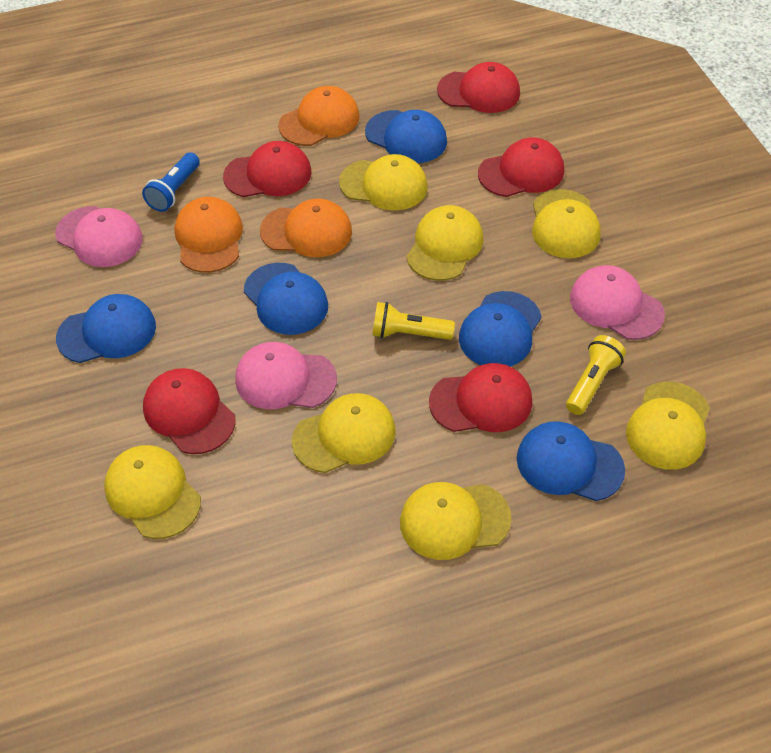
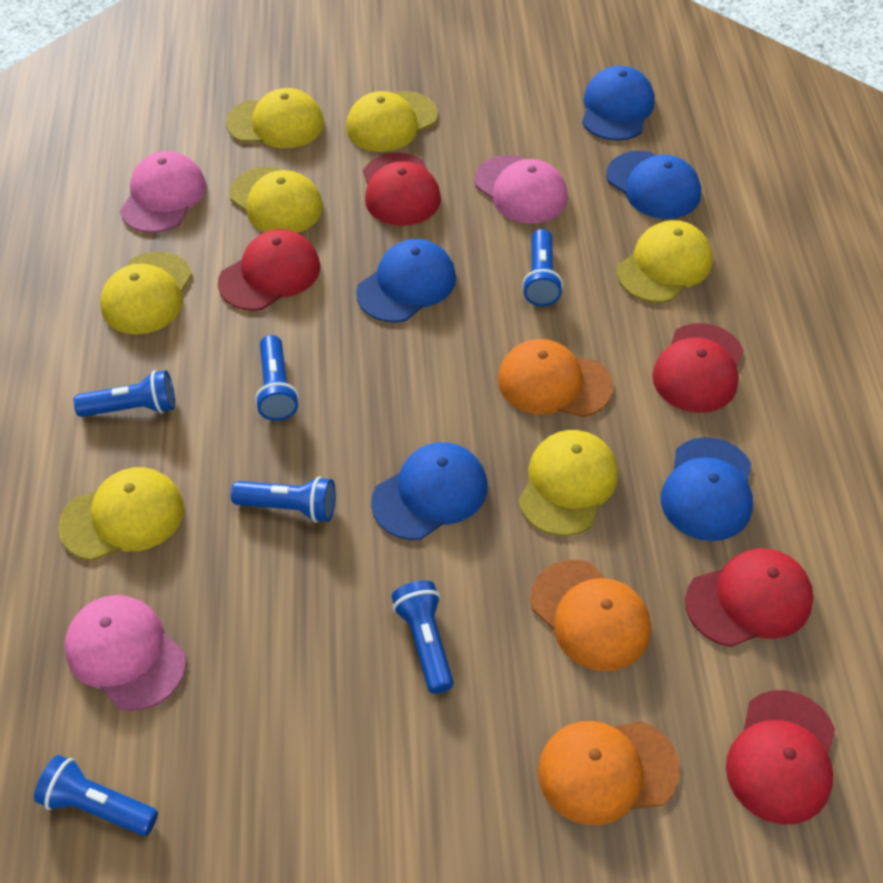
blue flashlight: 1 -> 6
yellow flashlight: 2 -> 0

